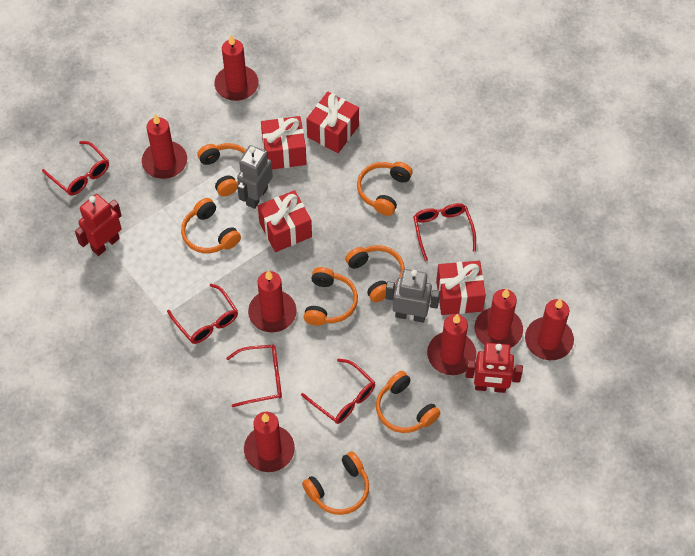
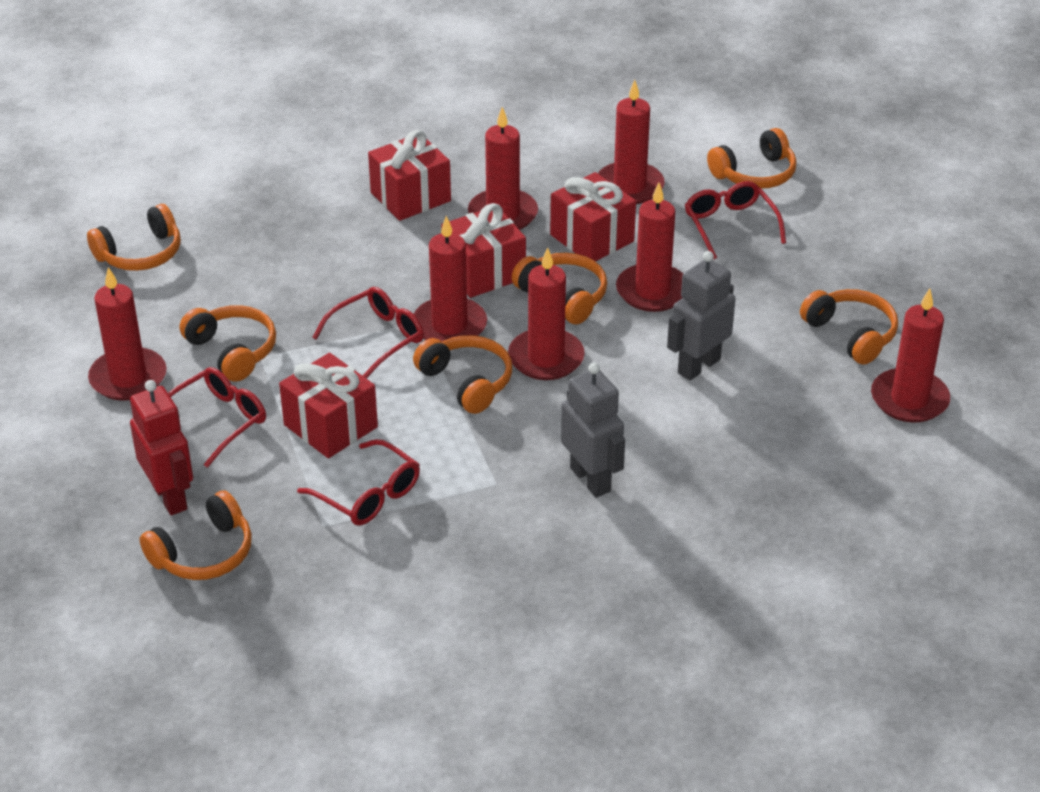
red glasses: 5 -> 4
red robot: 2 -> 1

